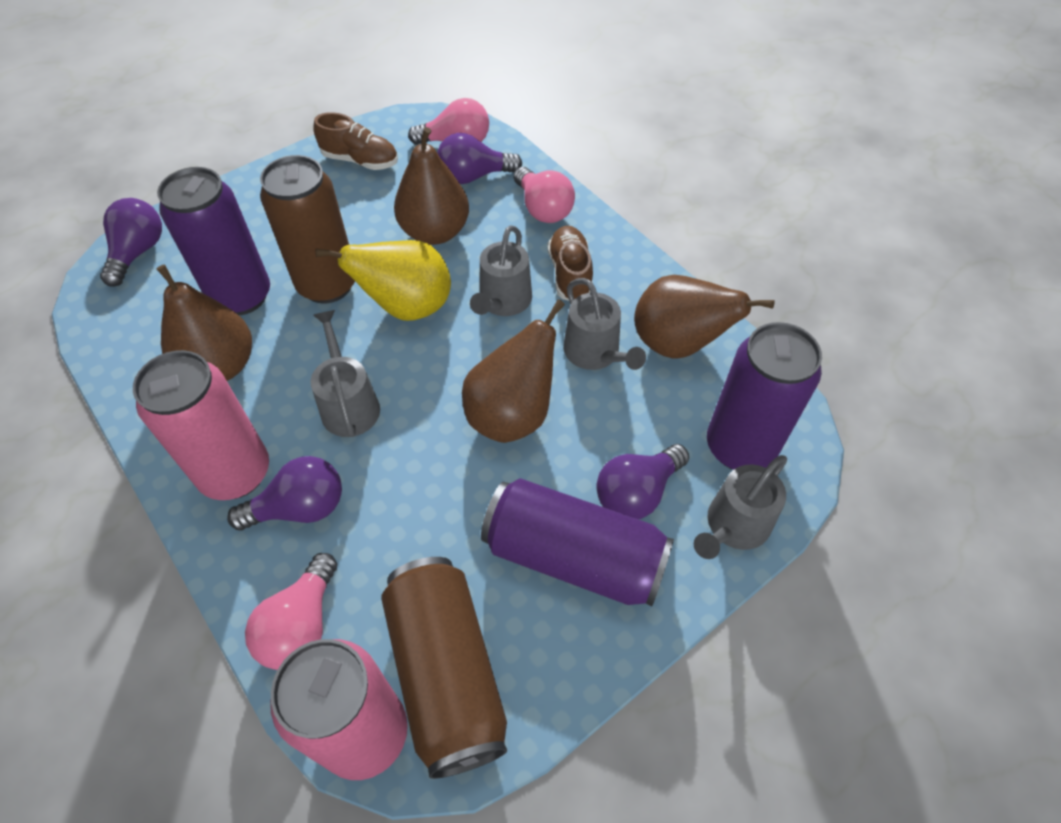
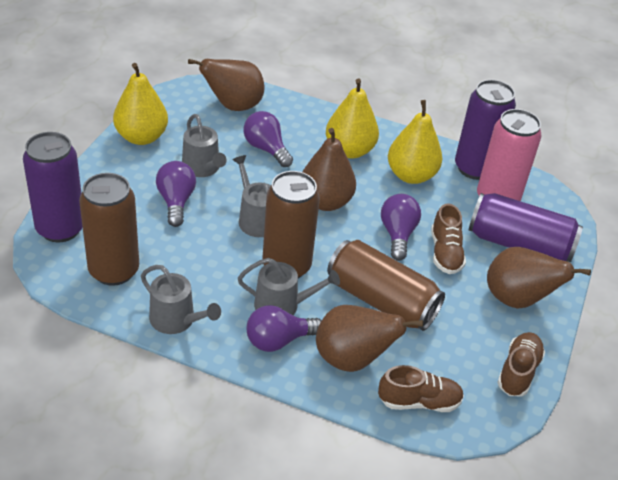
brown can: 2 -> 3
brown shoe: 2 -> 3
pink can: 2 -> 1
pink light bulb: 3 -> 0
yellow pear: 1 -> 3

